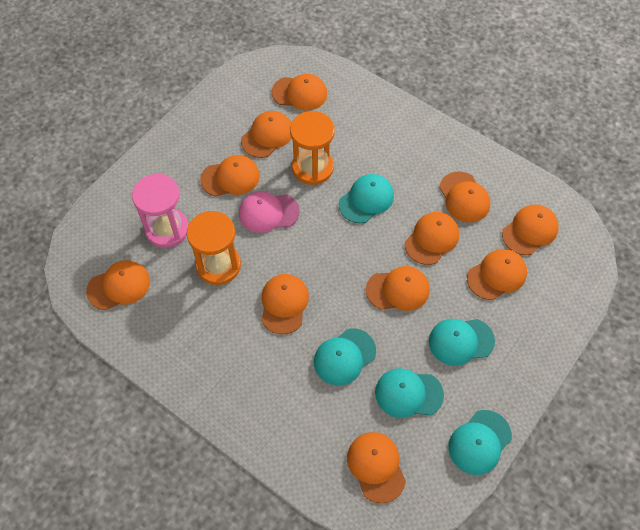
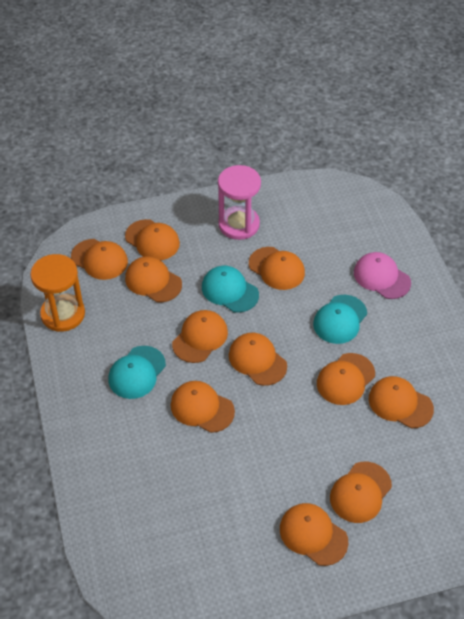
orange hourglass: 2 -> 1
turquoise cap: 5 -> 3

